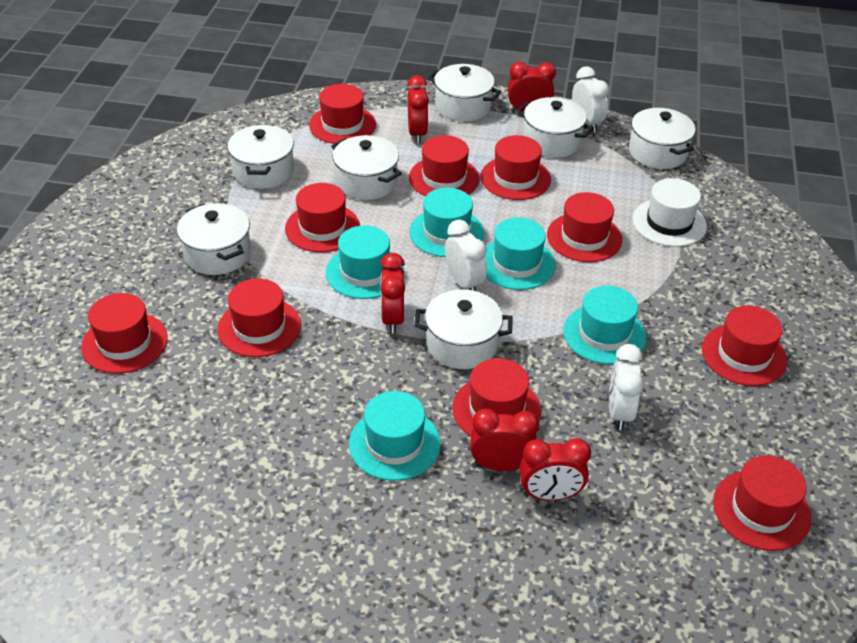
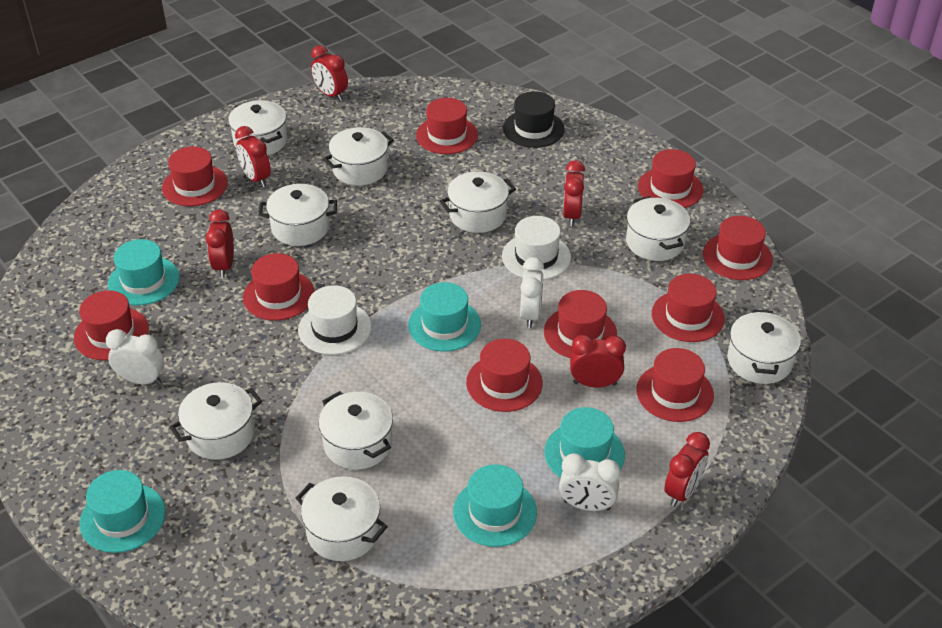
black hat: 0 -> 1
red clock: 5 -> 6
white hat: 1 -> 2
white pot: 7 -> 9

